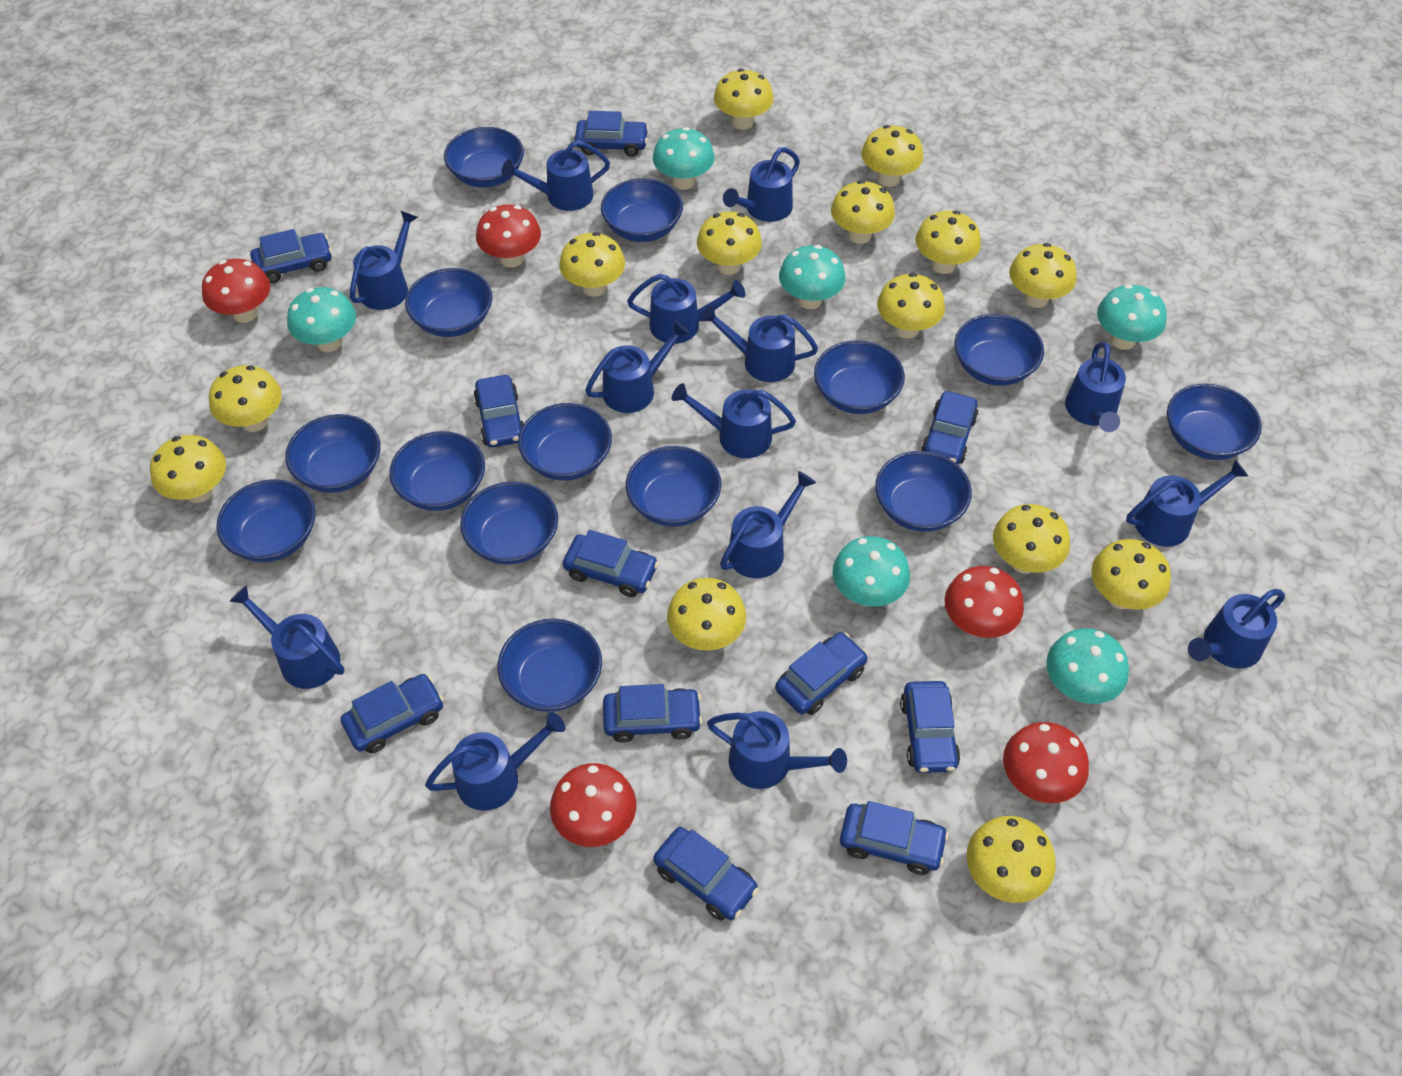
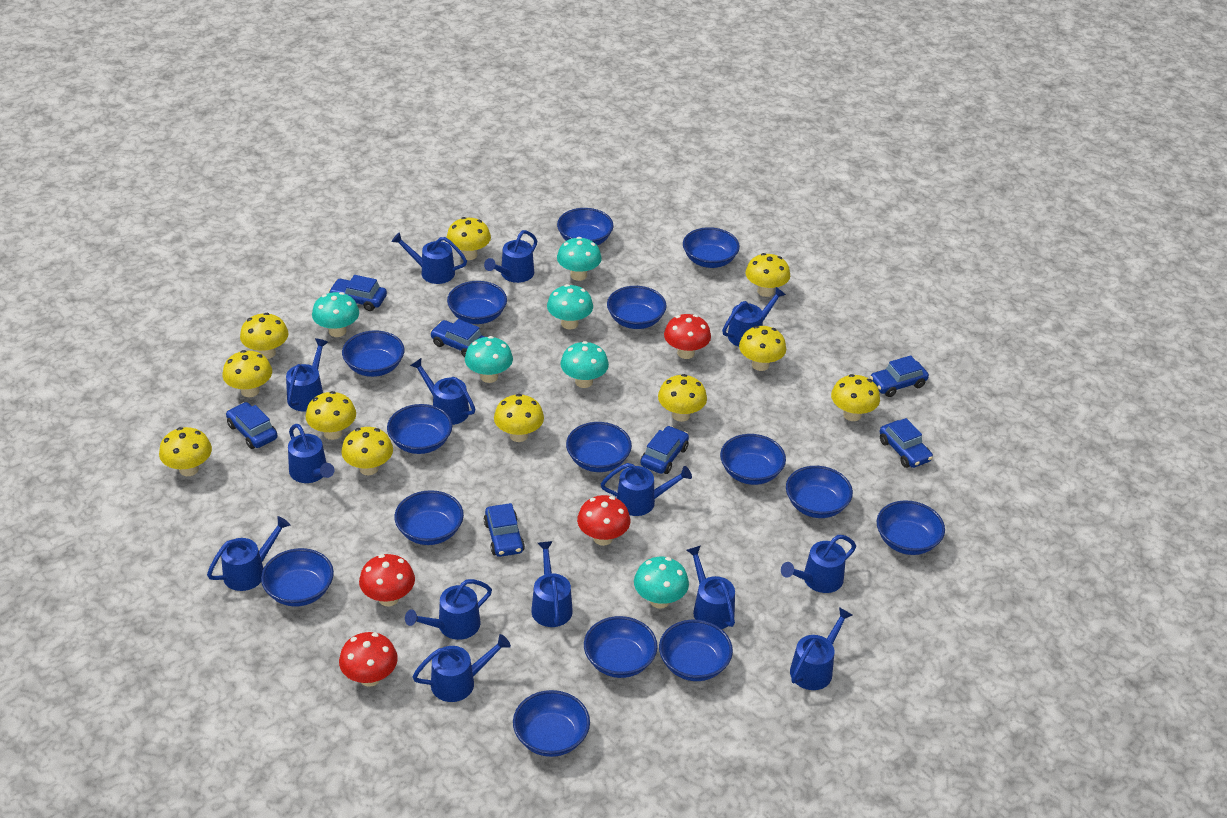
blue bowl: 14 -> 15
blue car: 11 -> 7
red mushroom: 5 -> 4
yellow mushroom: 14 -> 11

